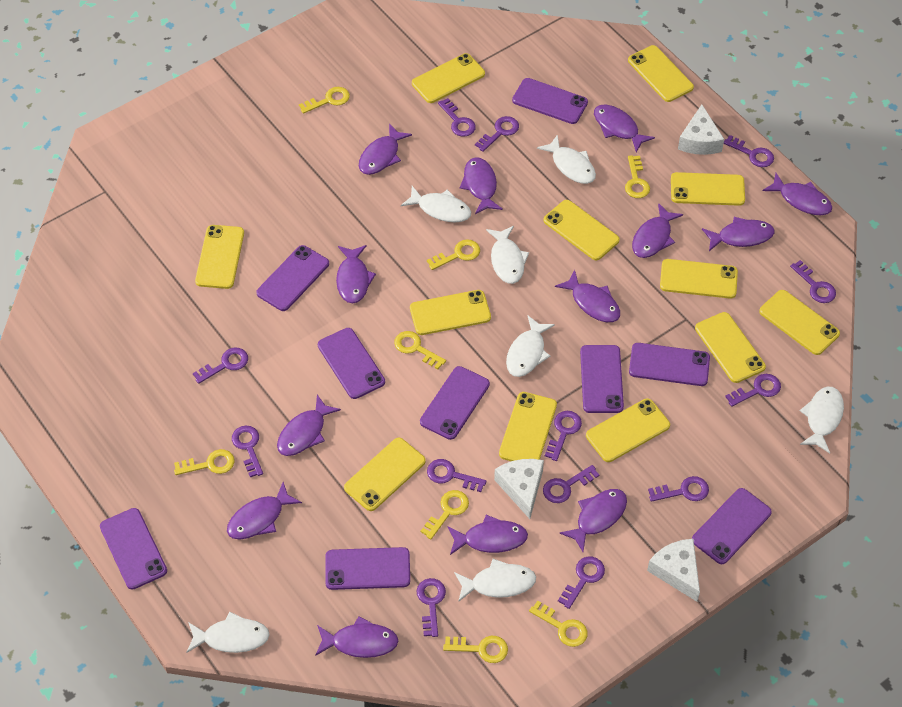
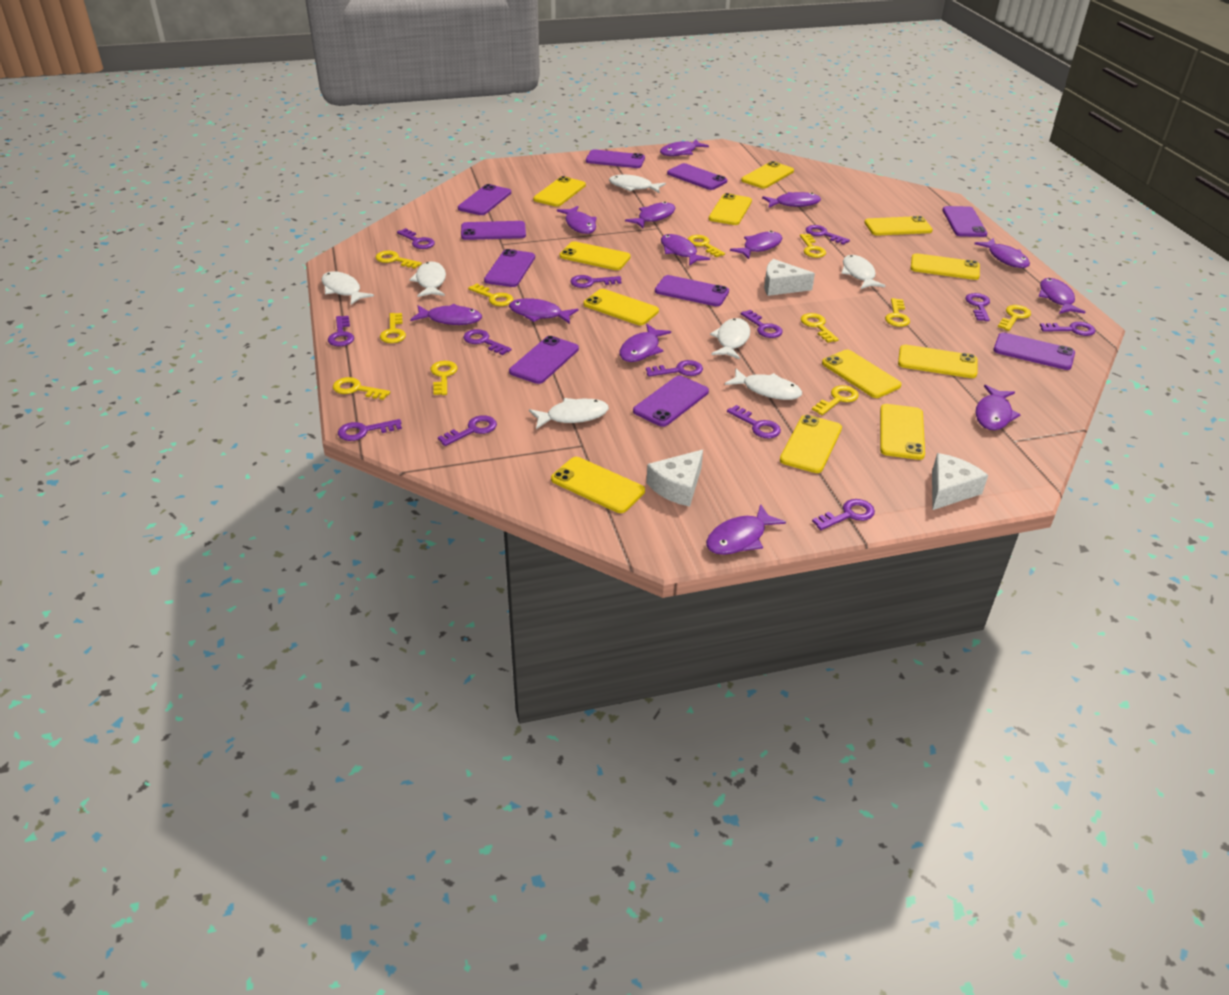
purple phone: 9 -> 10
yellow key: 8 -> 11

